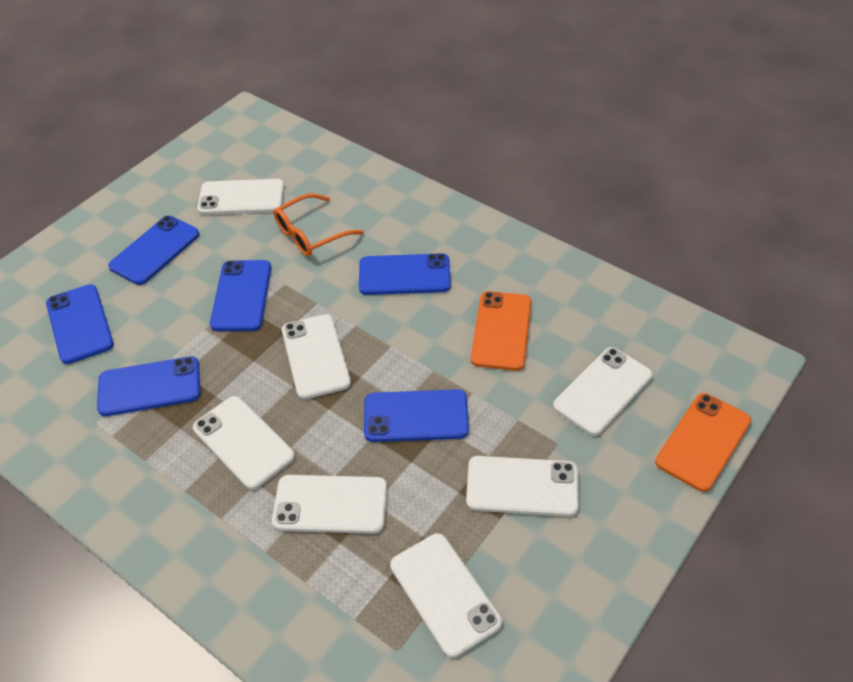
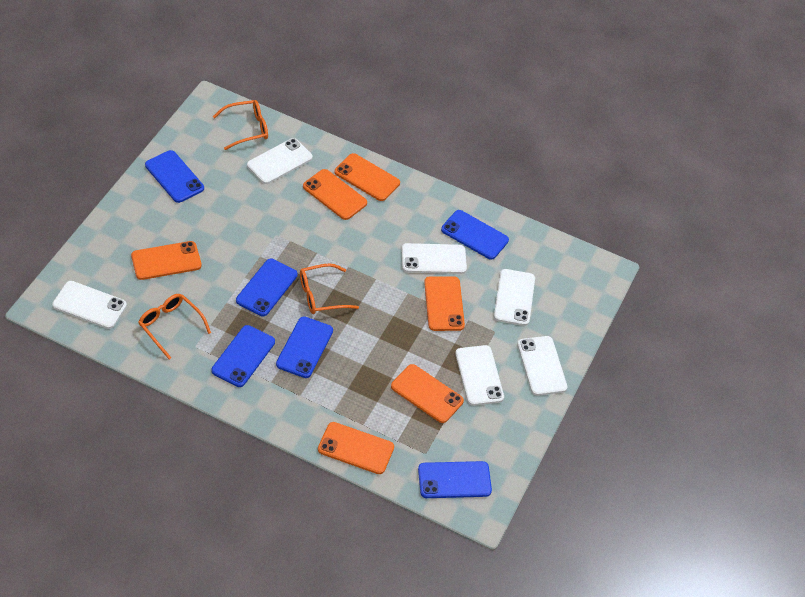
orange glasses: 1 -> 3
orange phone: 2 -> 6
white phone: 7 -> 6

